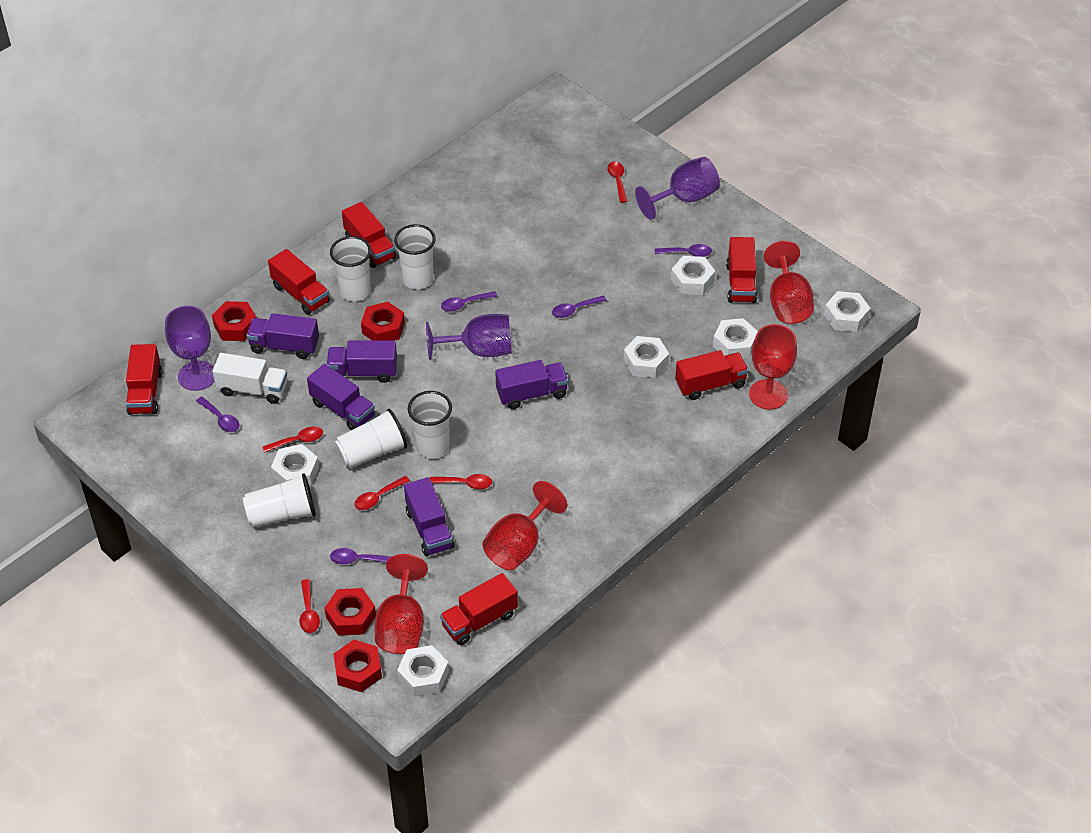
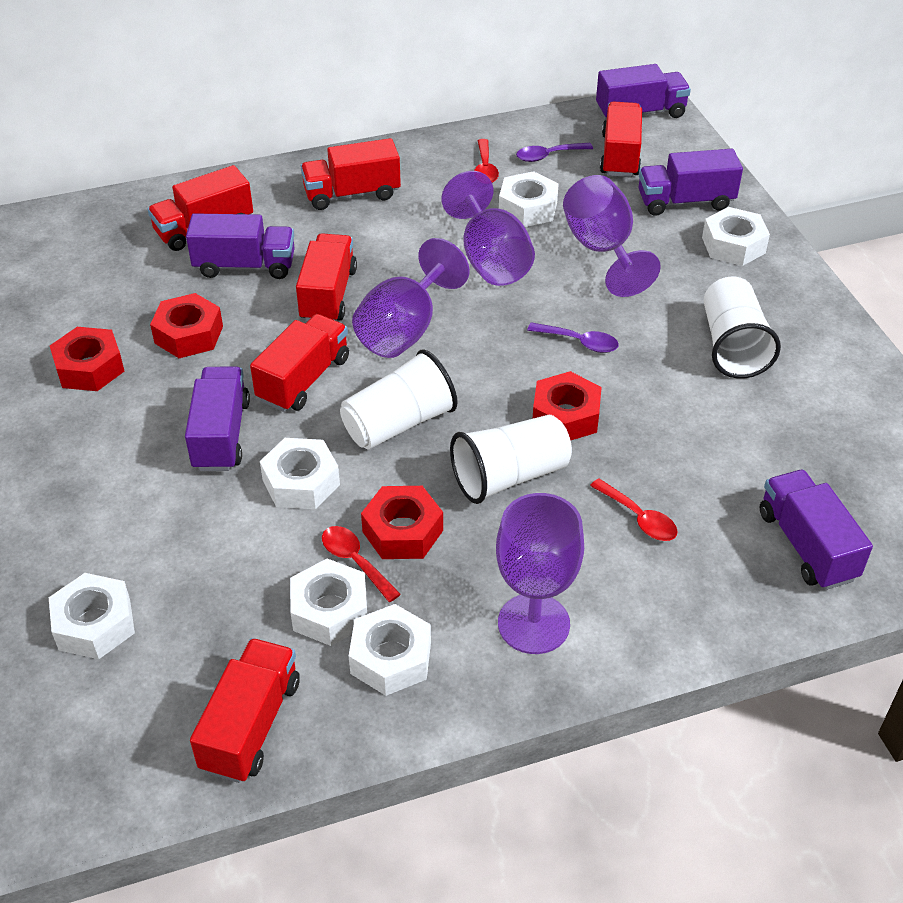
purple goblet: 3 -> 4
purple spoon: 5 -> 2
red goblet: 4 -> 0
red spoon: 5 -> 3
white cup: 5 -> 3
white truck: 1 -> 0

